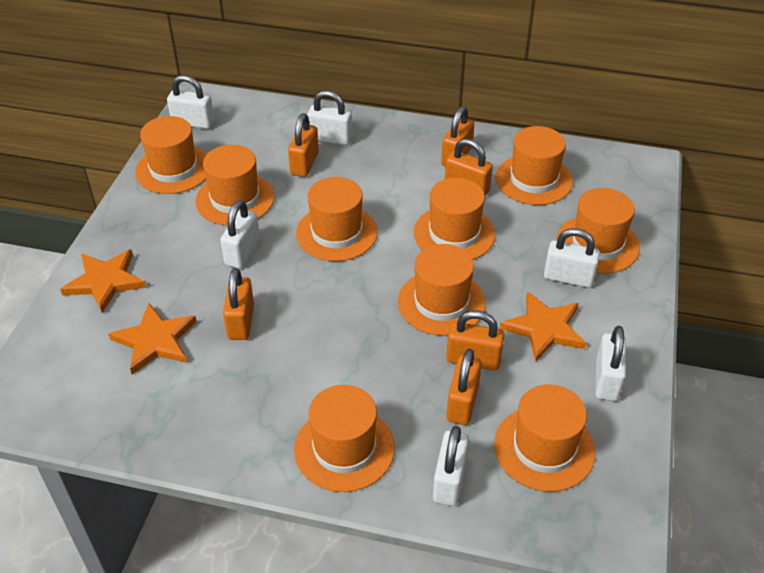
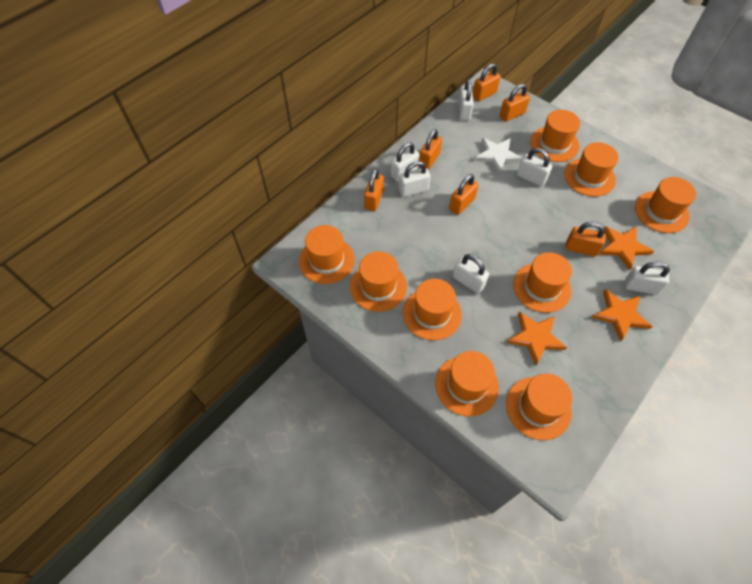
white star: 0 -> 1

